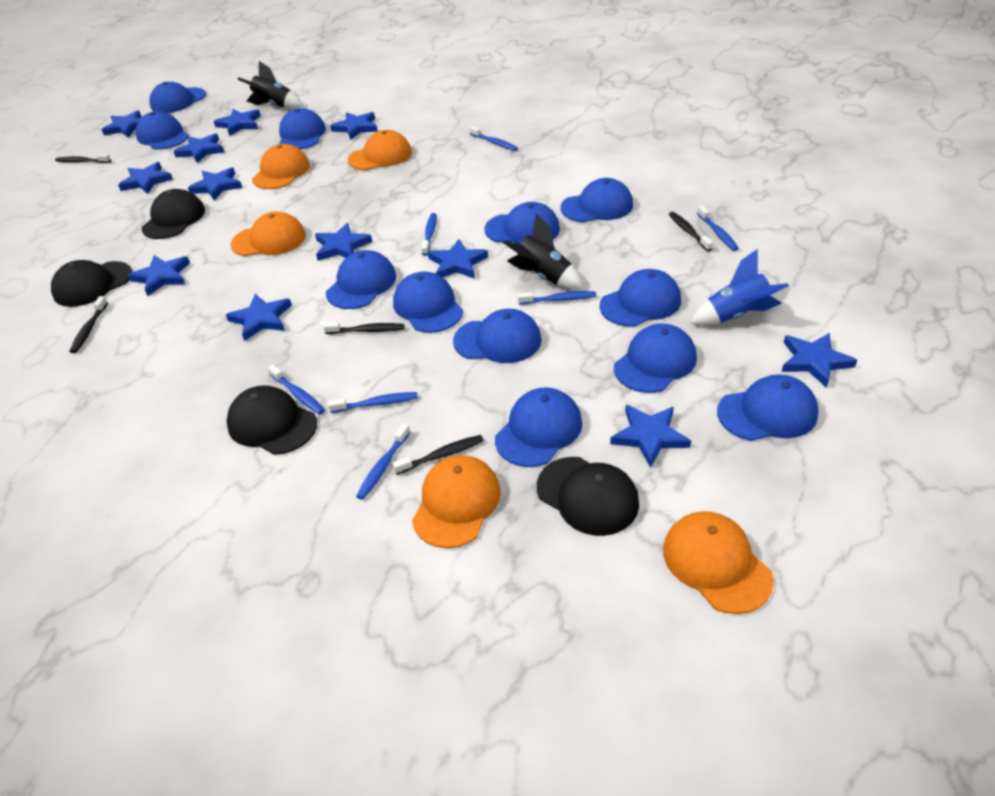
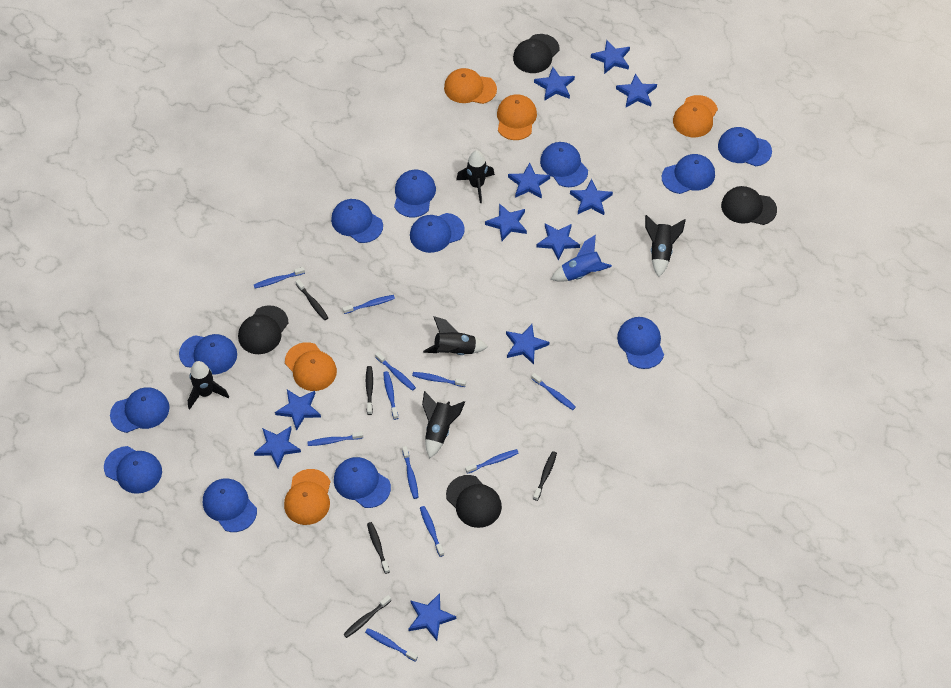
black rocket: 2 -> 5
blue star: 12 -> 11
blue toothbrush: 7 -> 11

